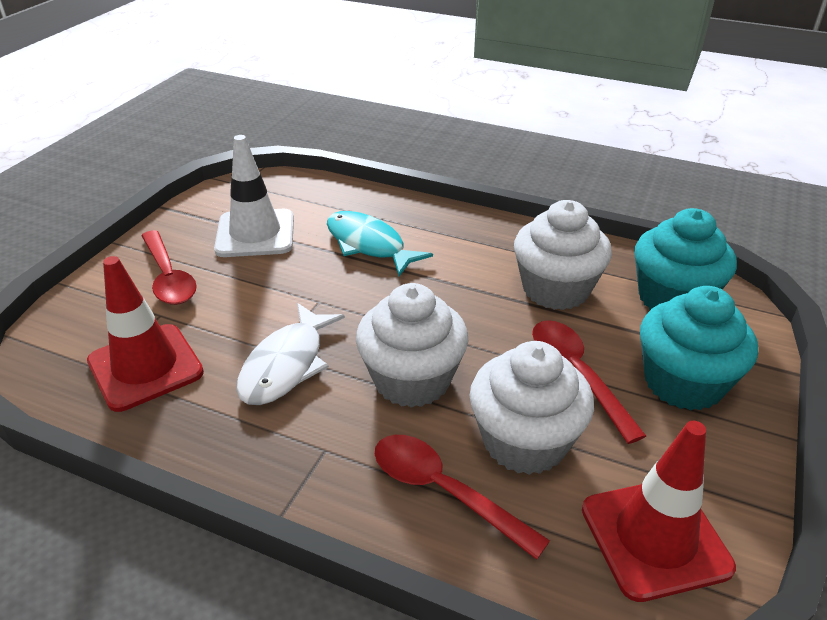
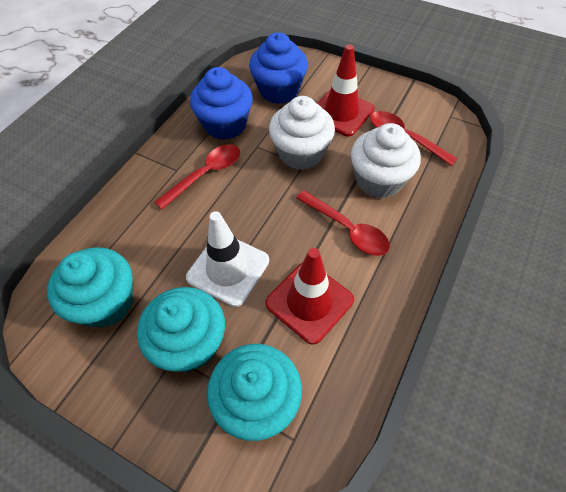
blue cupcake: 0 -> 2
turquoise cupcake: 2 -> 3
turquoise fish: 1 -> 0
white cupcake: 3 -> 2
white fish: 1 -> 0

